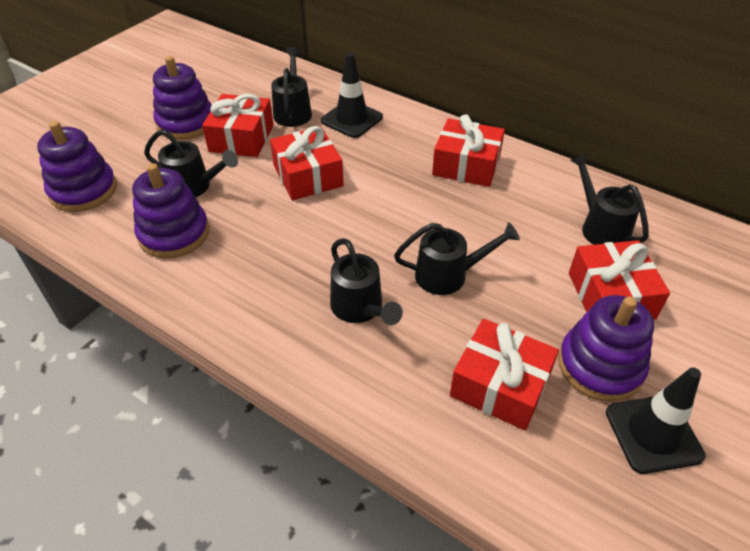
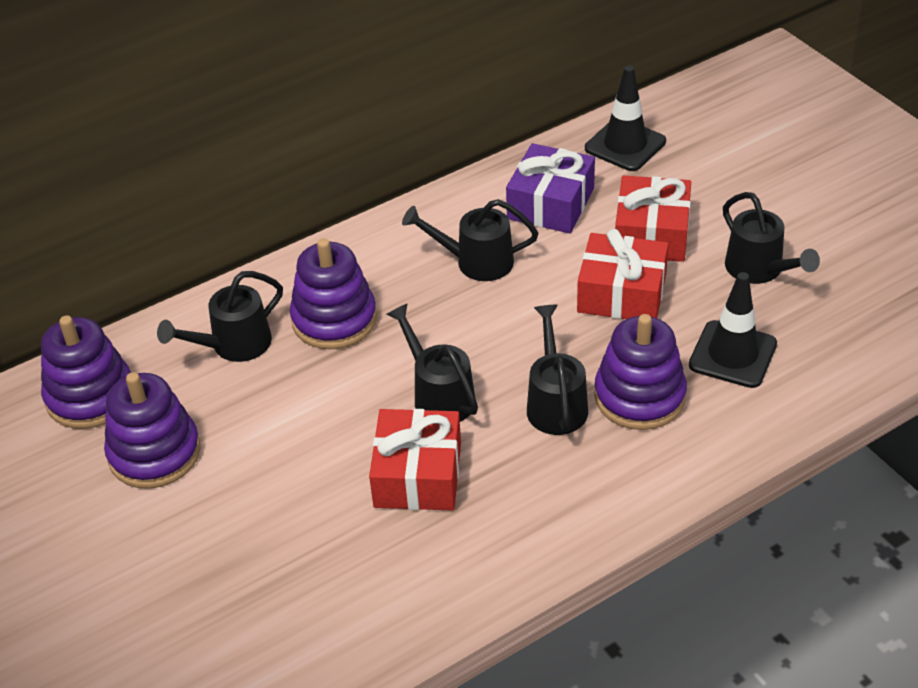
purple gift: 0 -> 1
red gift: 5 -> 3

